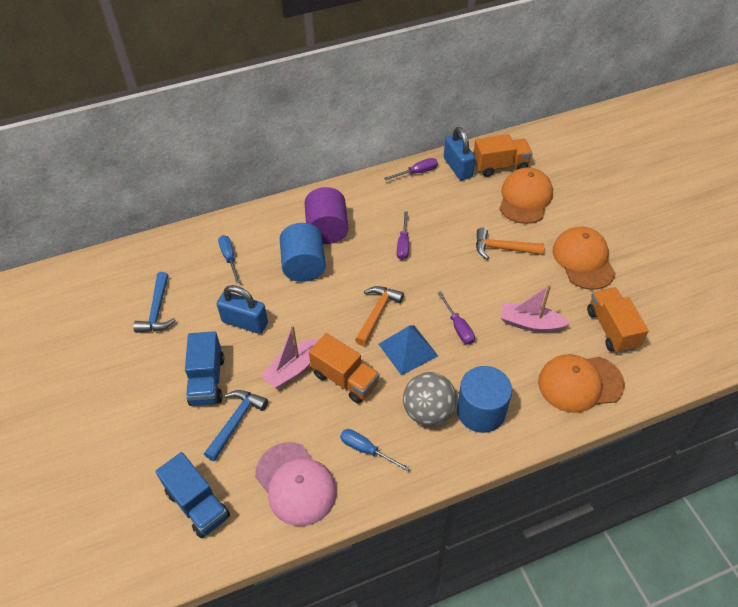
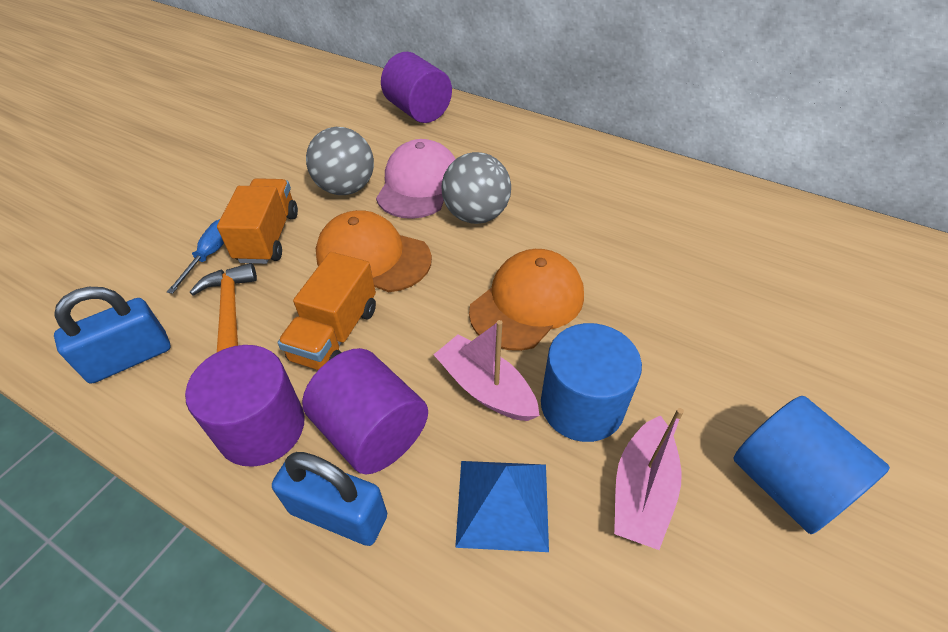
blue hammer: 2 -> 0
blue screwdriver: 2 -> 1
blue truck: 2 -> 0
grey ball: 1 -> 2
orange cap: 3 -> 2
orange hammer: 2 -> 1
orange truck: 3 -> 2
purple cylinder: 1 -> 3
purple screwdriver: 3 -> 0

